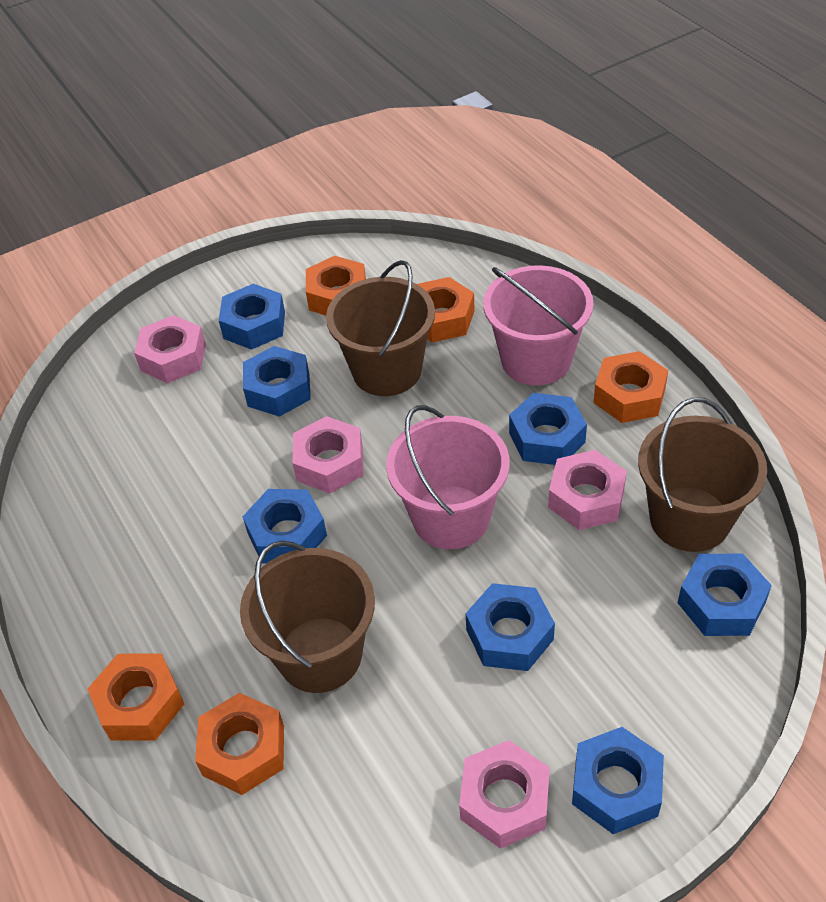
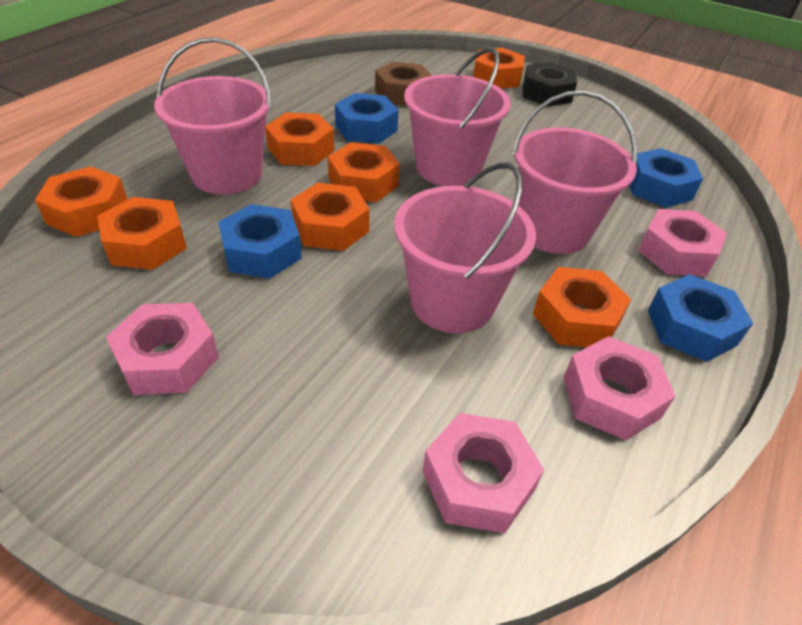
black nut: 0 -> 1
blue nut: 7 -> 4
brown bucket: 3 -> 0
brown nut: 0 -> 1
orange nut: 5 -> 7
pink bucket: 2 -> 4

